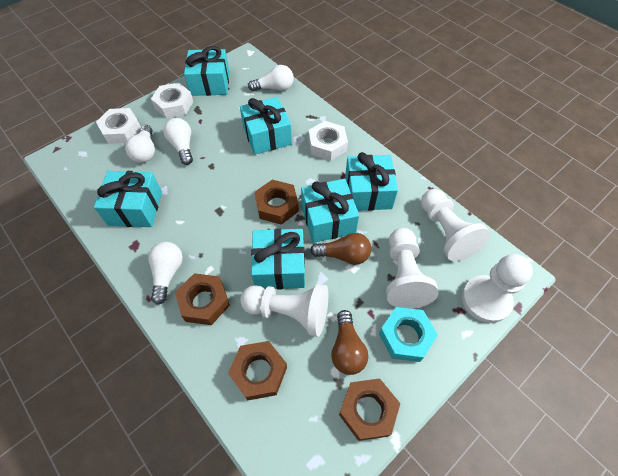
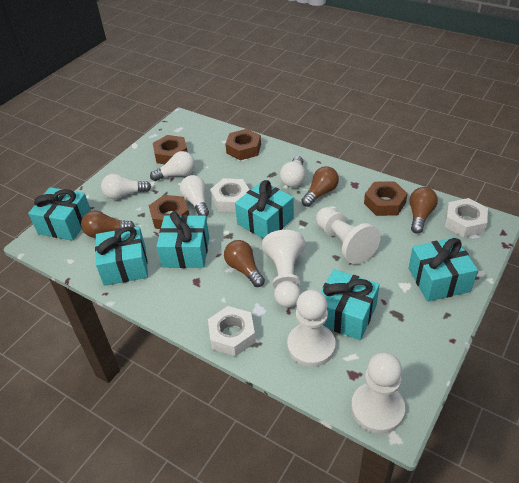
brown light bulb: 2 -> 4
turquoise nut: 1 -> 0

